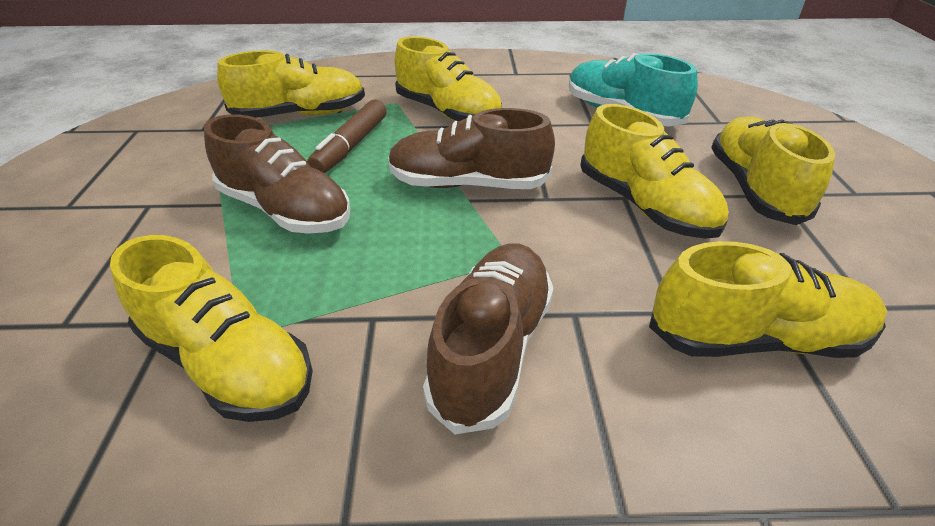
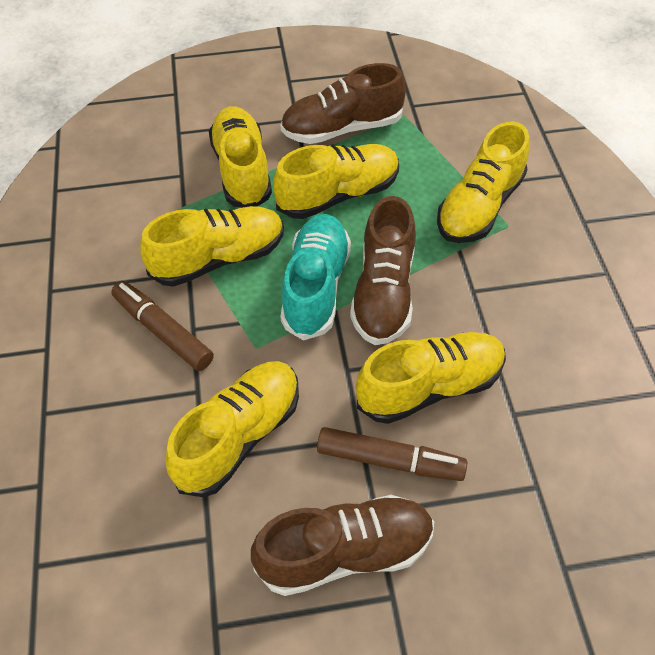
brown marker: 1 -> 2

